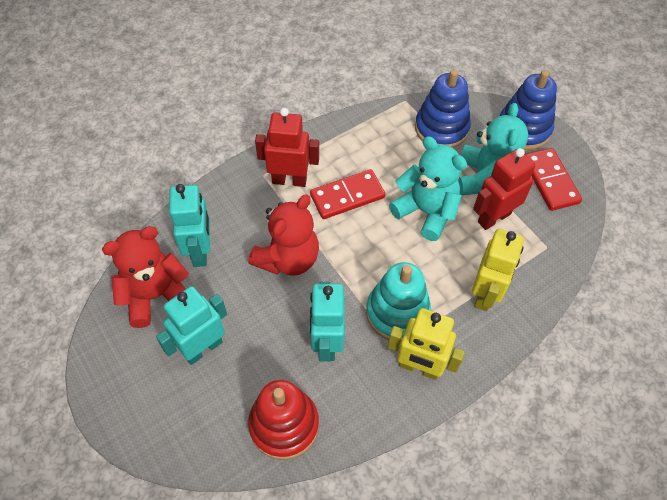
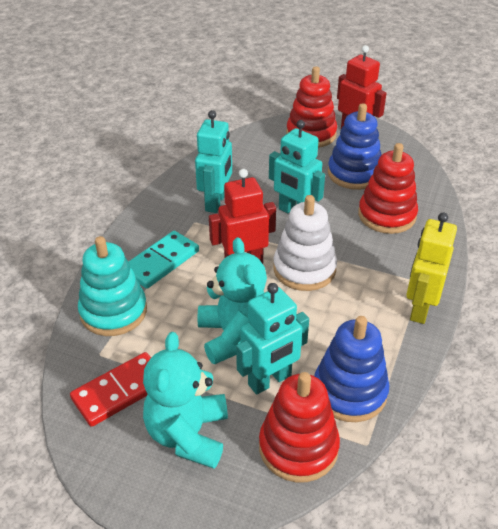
red domino: 2 -> 1
red stacking toy: 1 -> 3
red teddy bear: 2 -> 0
turquoise domino: 0 -> 1
white stacking toy: 0 -> 1
yellow robot: 2 -> 1

